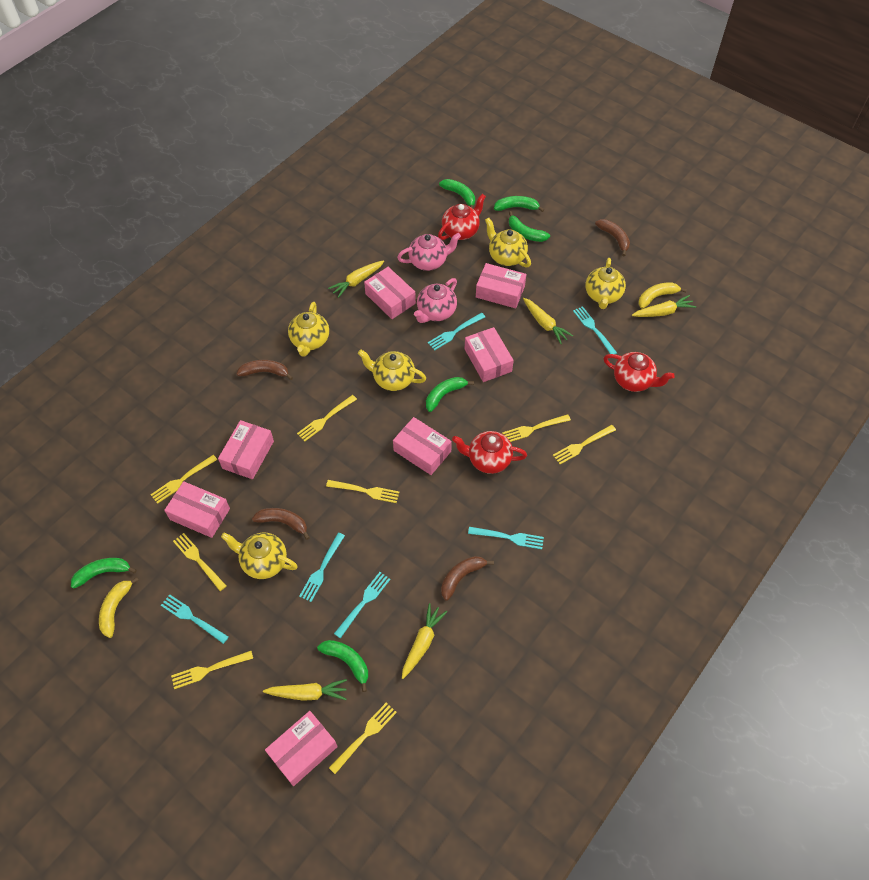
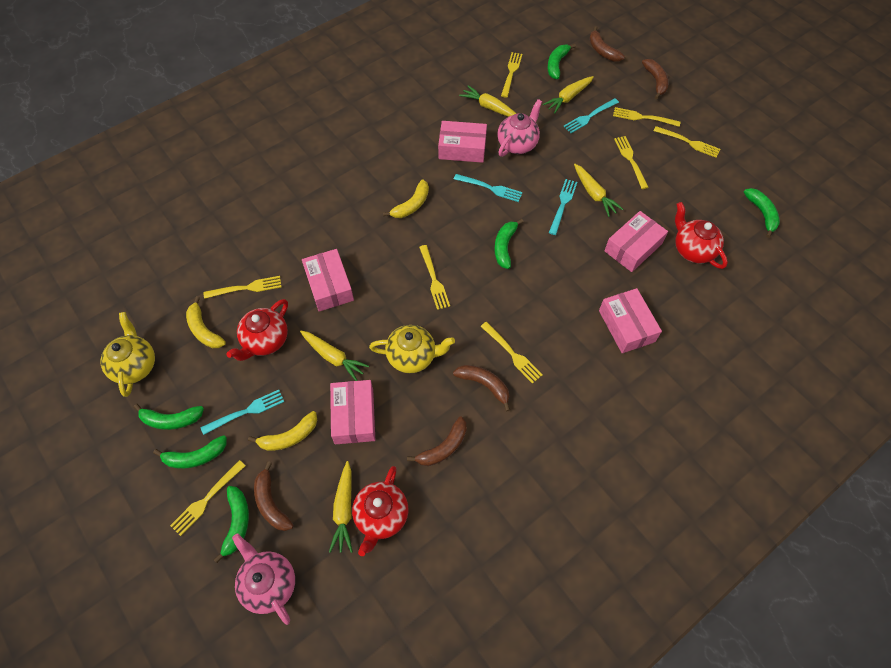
brown banana: 4 -> 5
pink box: 7 -> 5
turquoise fork: 6 -> 4
yellow banana: 2 -> 3
yellow teapot: 5 -> 2

